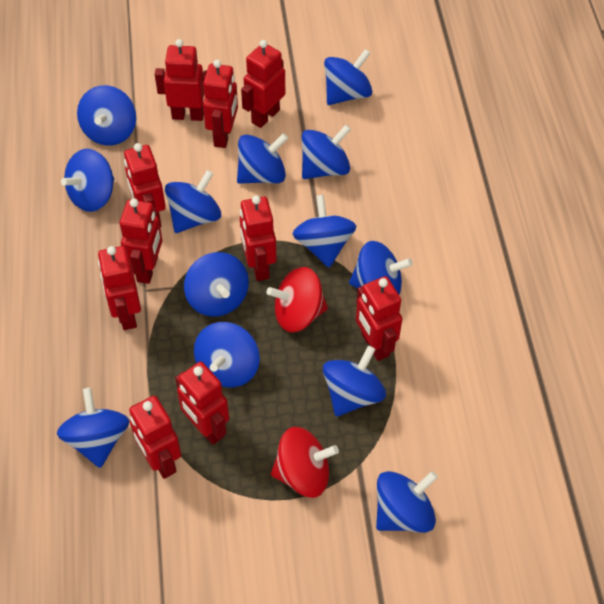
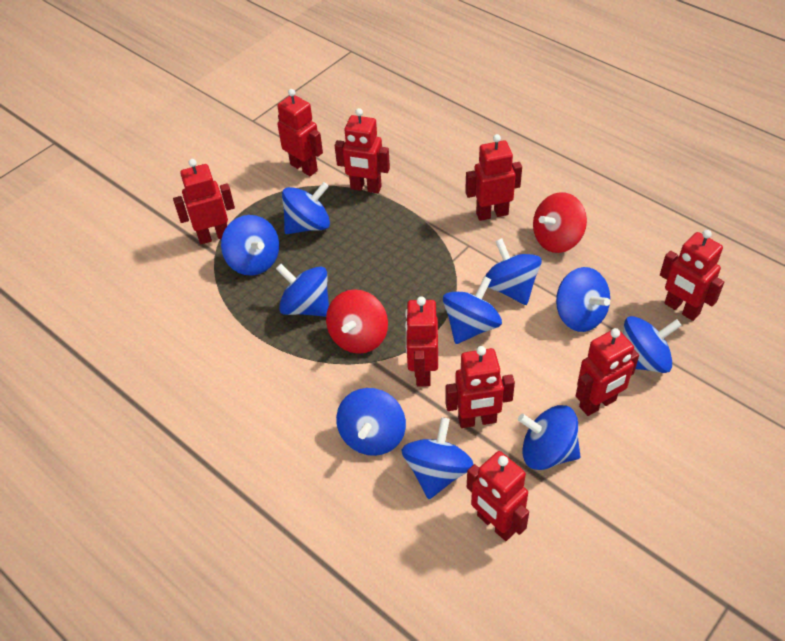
blue spinning top: 13 -> 10
red robot: 10 -> 9

